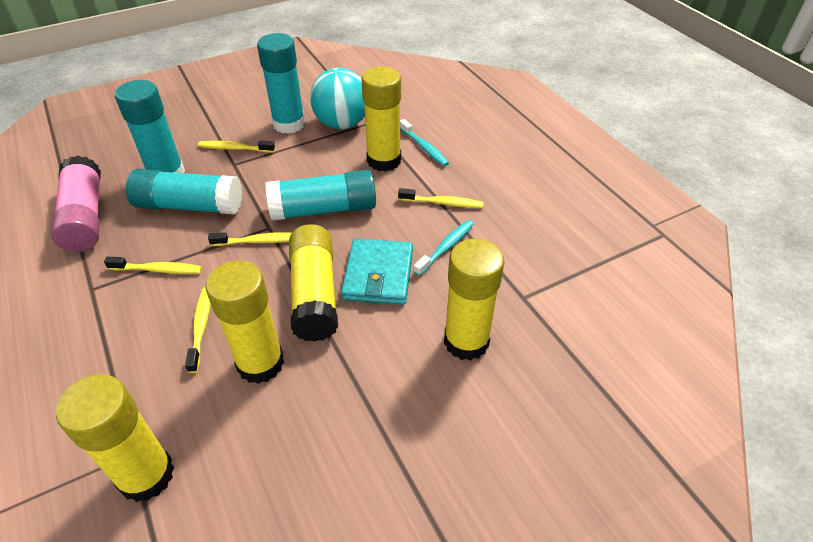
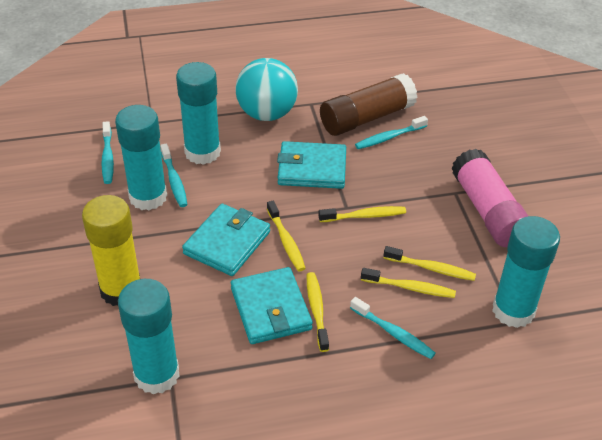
brown glue stick: 0 -> 1
turquoise toothbrush: 2 -> 4
turquoise wallet: 1 -> 3
yellow glue stick: 5 -> 1

